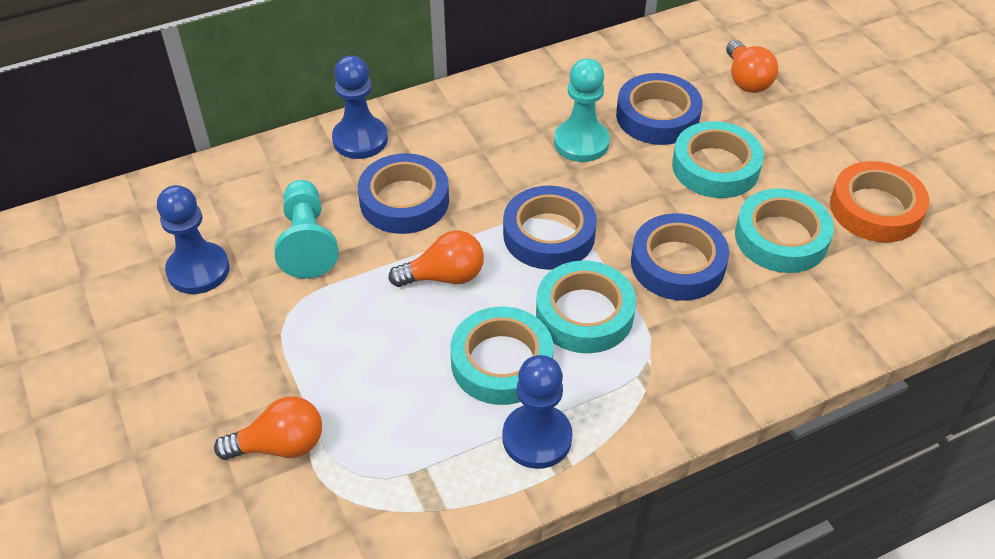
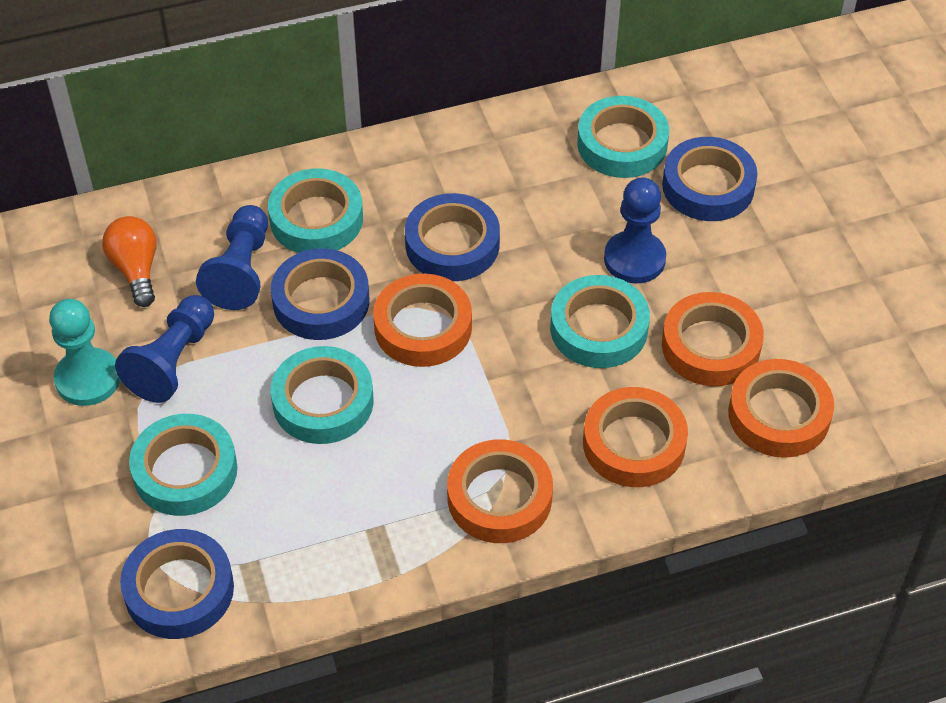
orange light bulb: 3 -> 1
orange tape: 1 -> 5
turquoise pawn: 2 -> 1
turquoise tape: 4 -> 5

